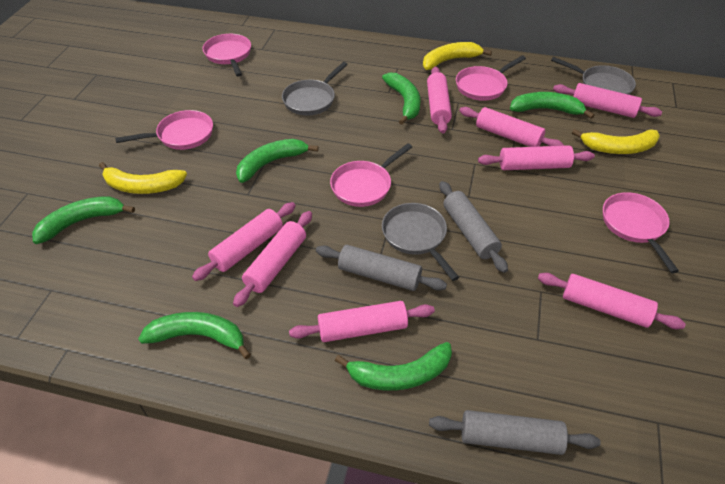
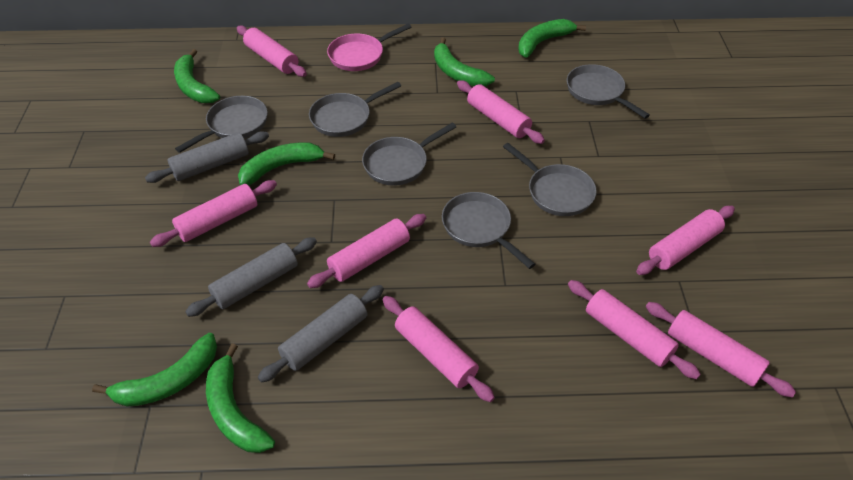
grey pan: 3 -> 6
pink pan: 5 -> 1
yellow banana: 3 -> 0

